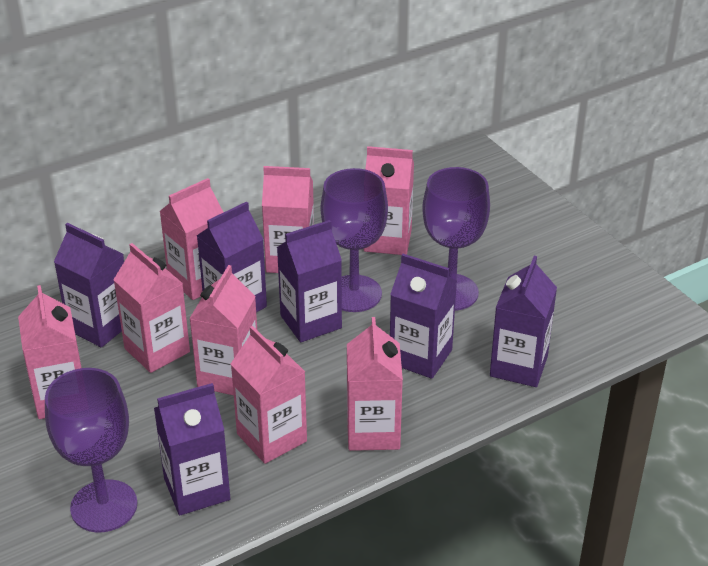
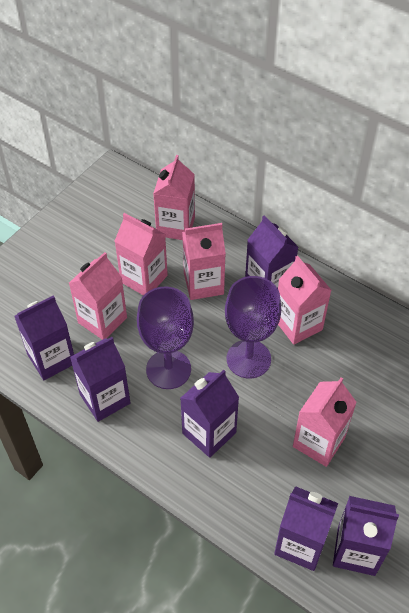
pink carton: 8 -> 6
purple goblet: 3 -> 2

